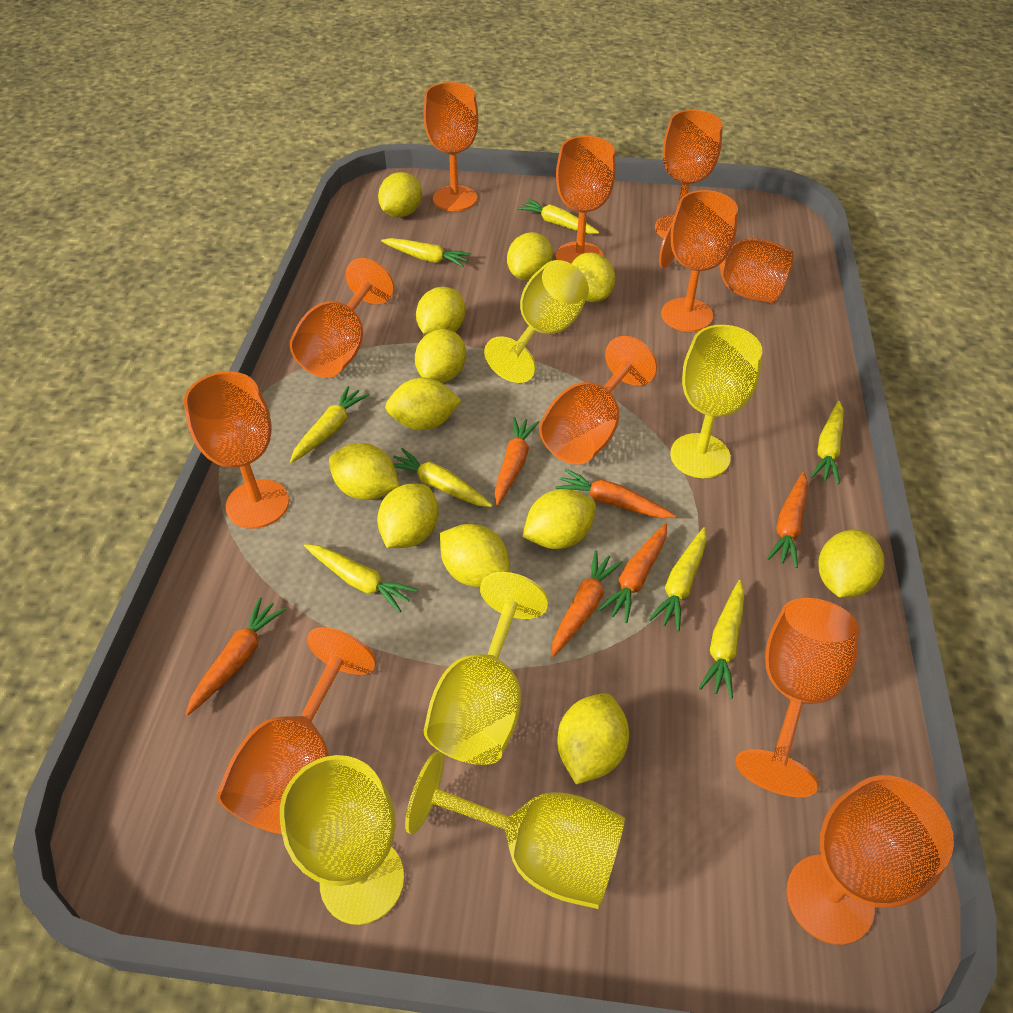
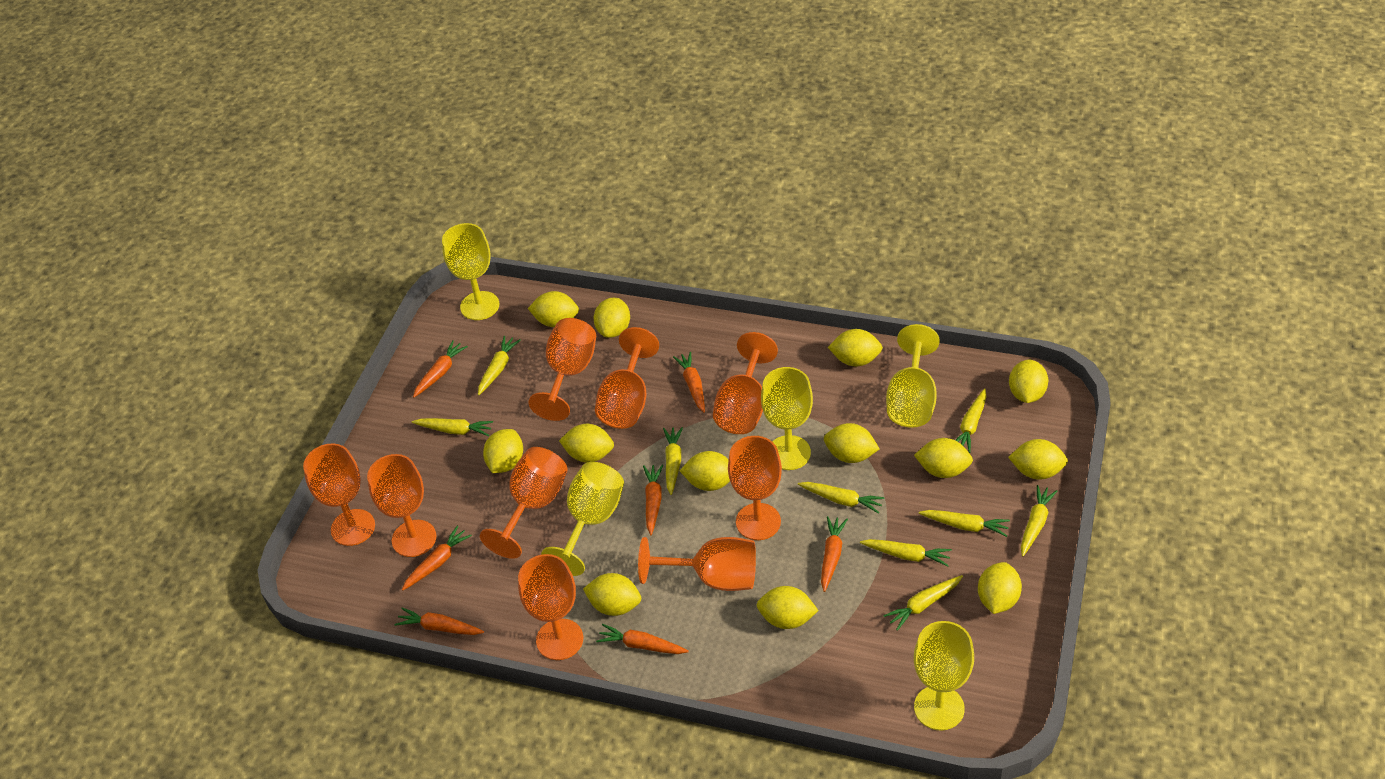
orange carrot: 6 -> 7
orange goblet: 11 -> 9
yellow carrot: 8 -> 9
yellow lemon: 12 -> 13

